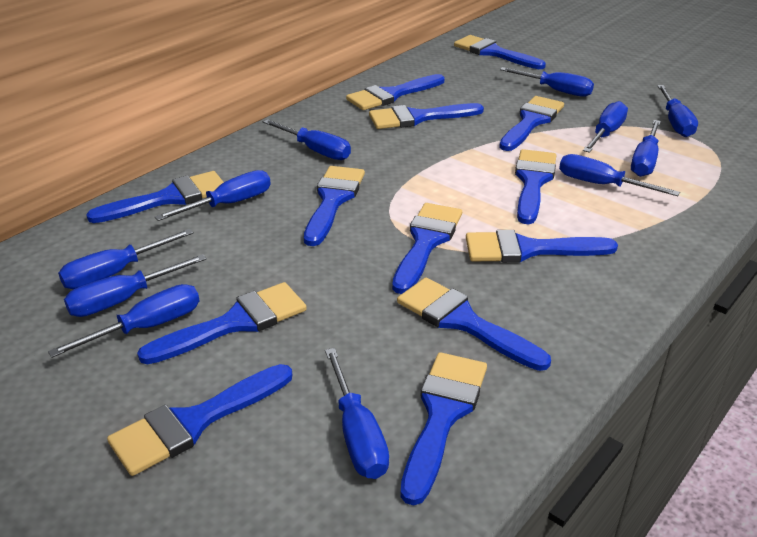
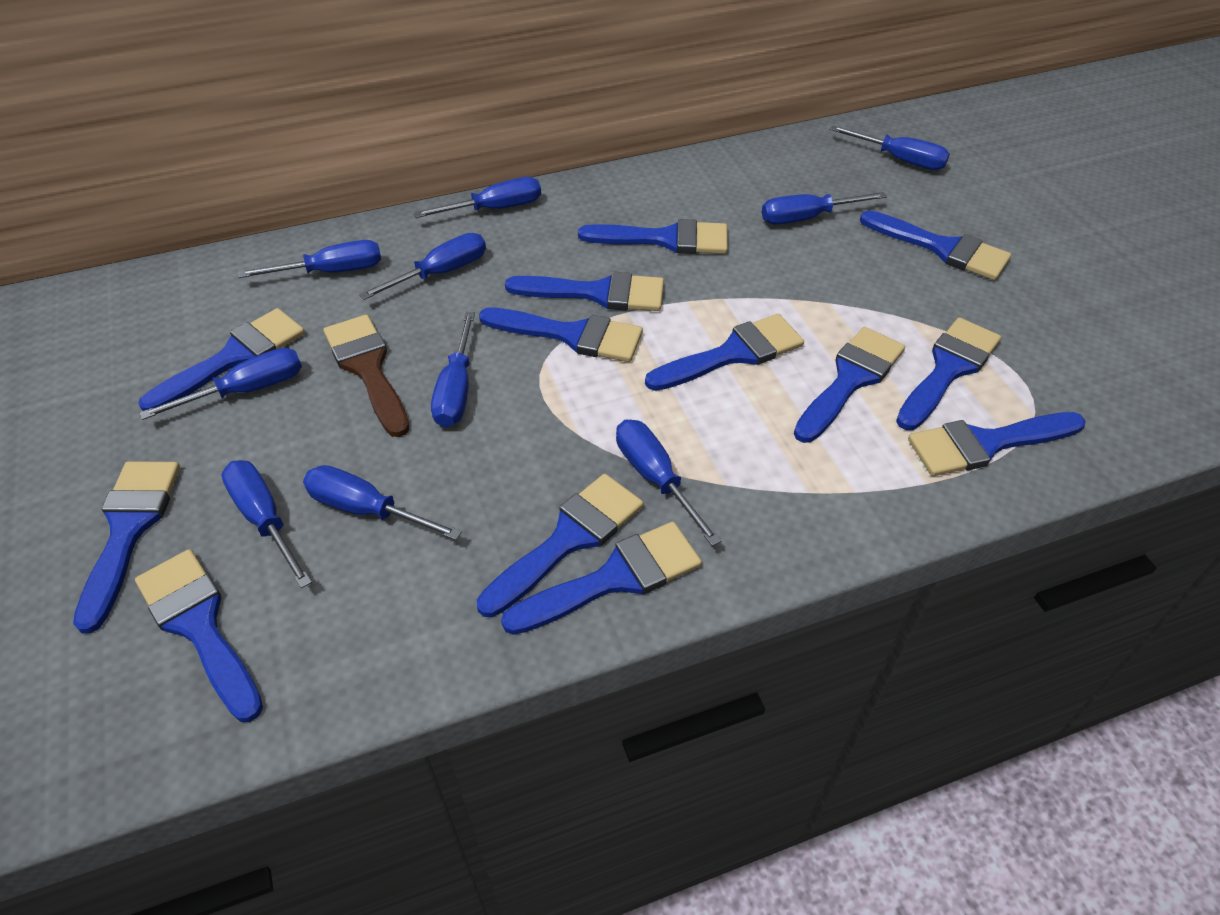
blue screwdriver: 11 -> 10
brown brush: 0 -> 1

